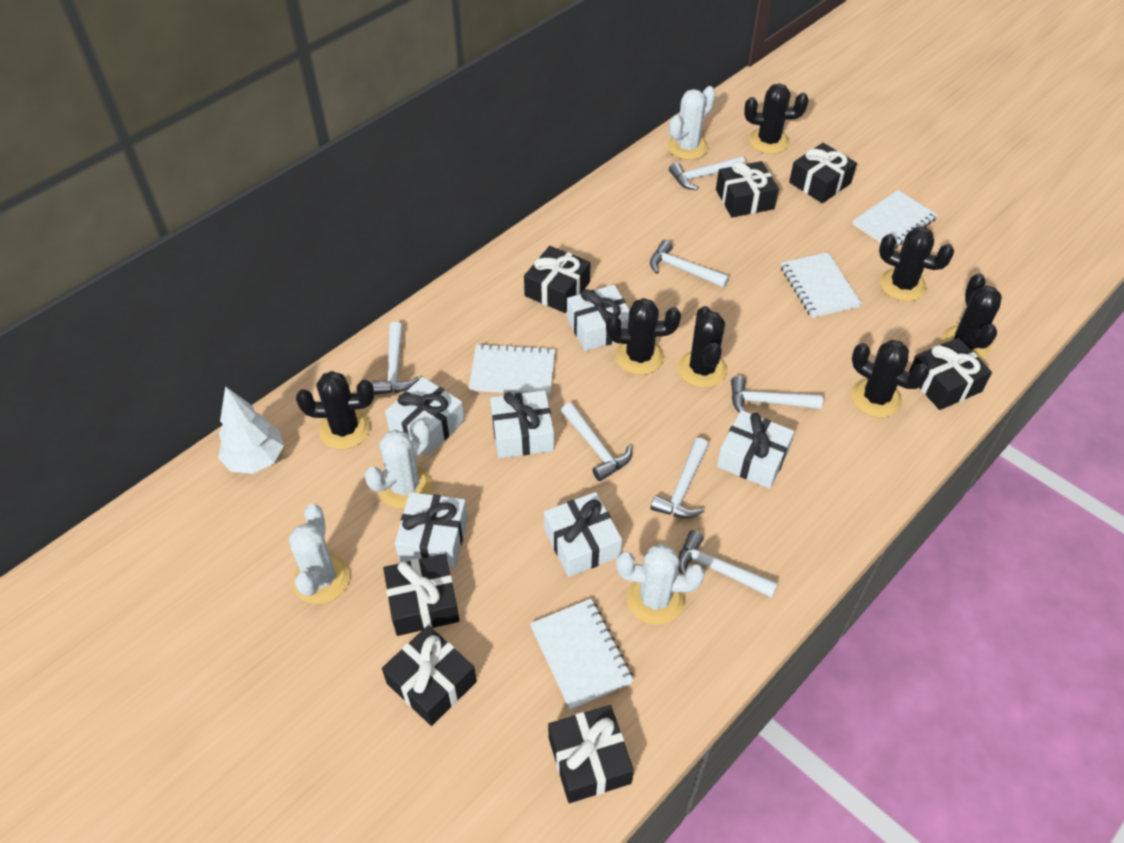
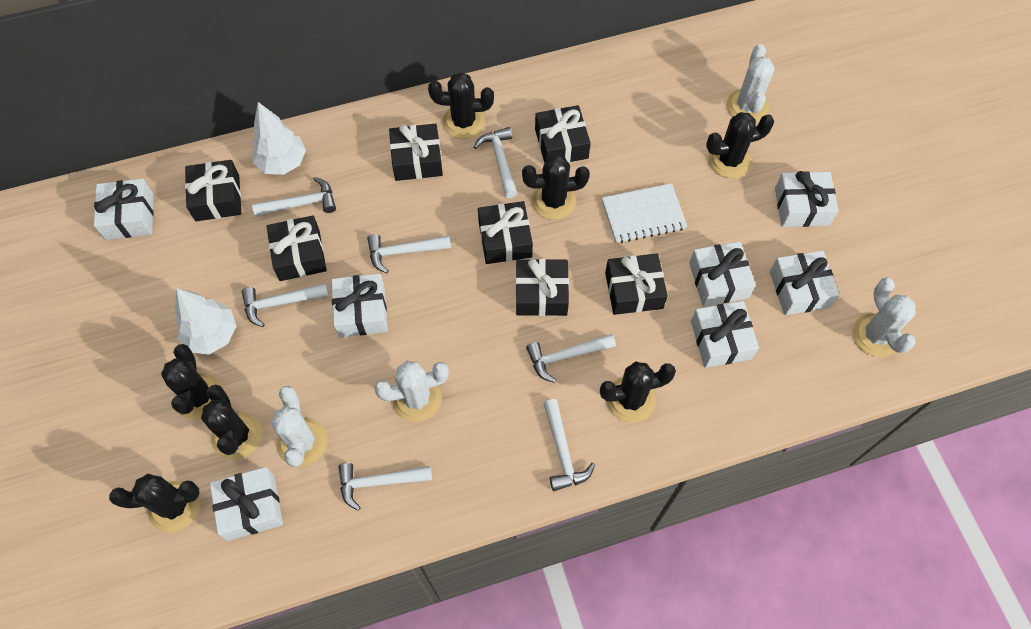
white gift: 6 -> 7
white notebook: 4 -> 1
white tree: 1 -> 2

